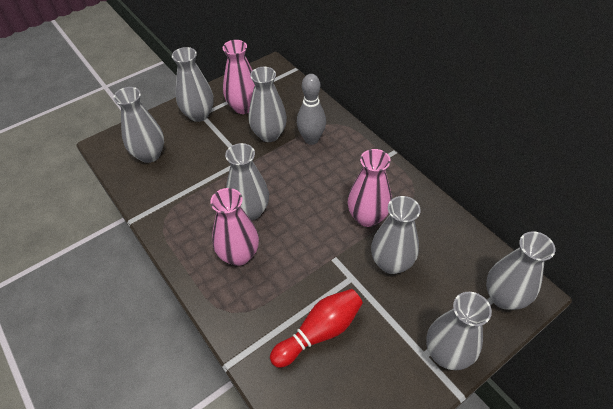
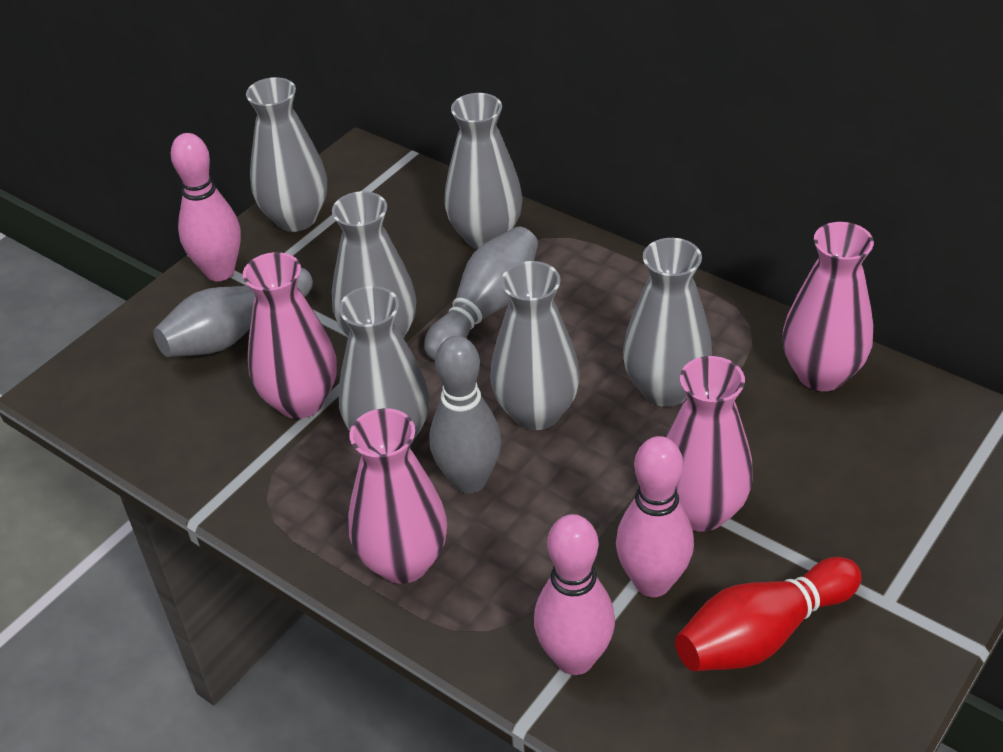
grey bowling pin: 1 -> 3
grey vase: 7 -> 6
pink bowling pin: 0 -> 3
pink vase: 3 -> 4

